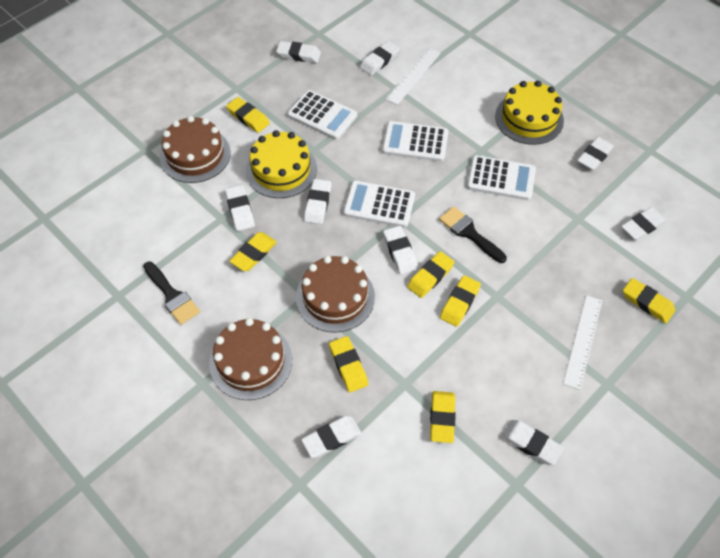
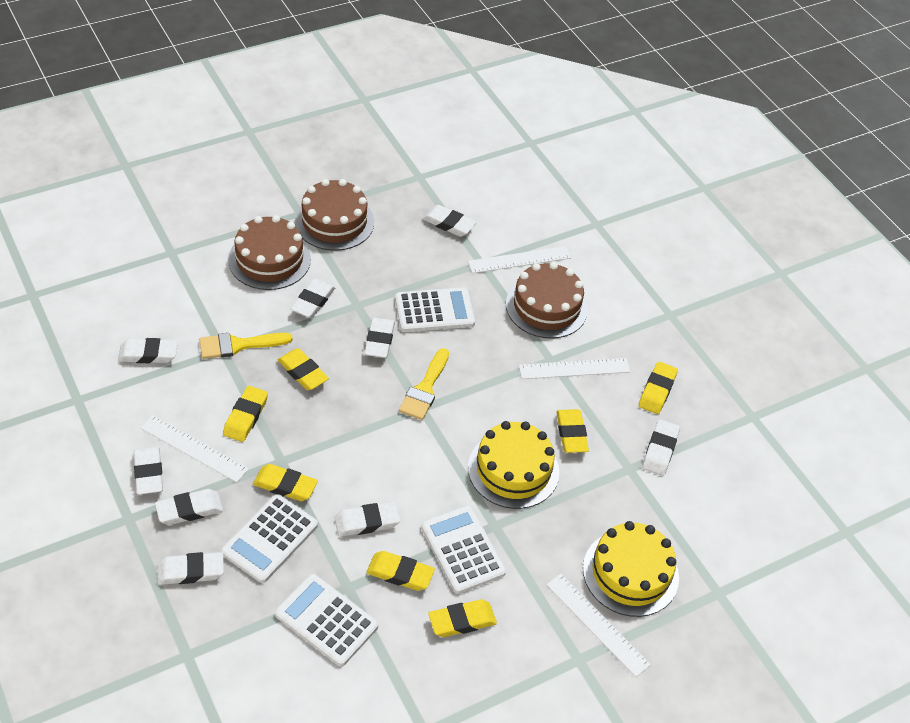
black brush: 2 -> 0
white ruler: 2 -> 4
yellow brush: 0 -> 2

